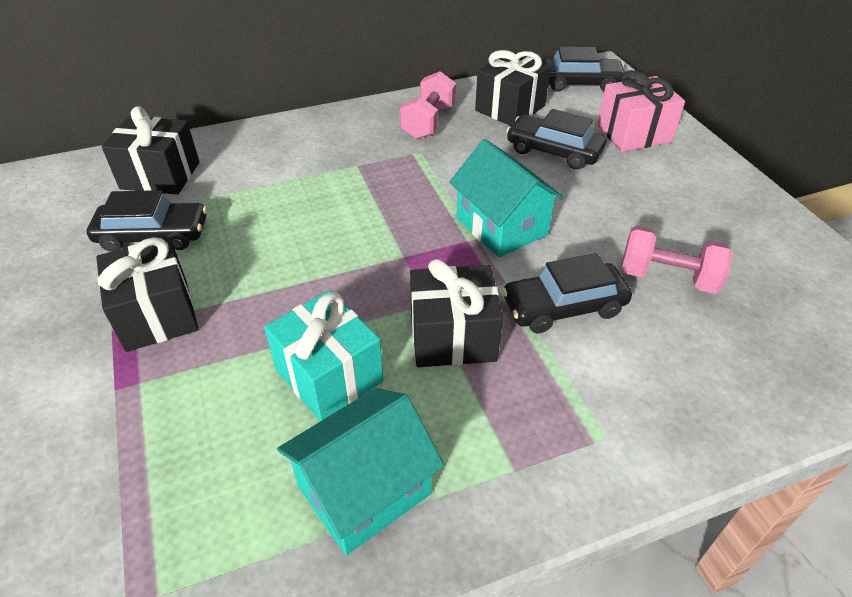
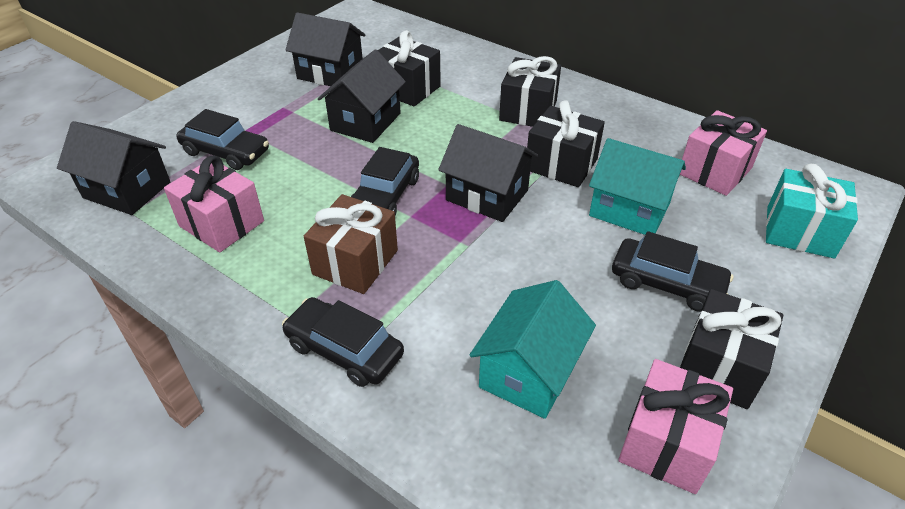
black house: 0 -> 4
brown gift: 0 -> 1
pink dumbbell: 2 -> 0
pink gift: 1 -> 3

